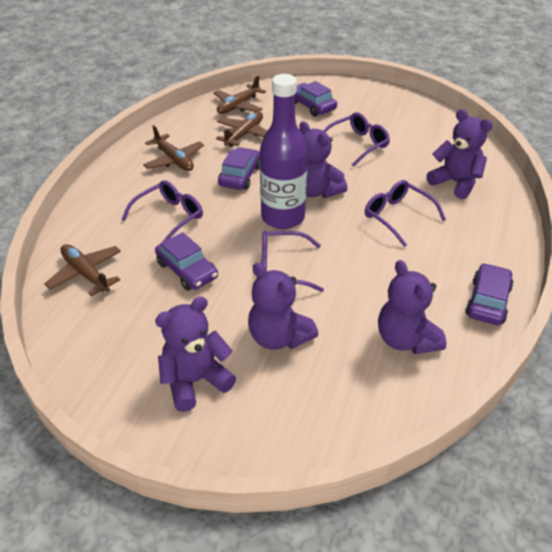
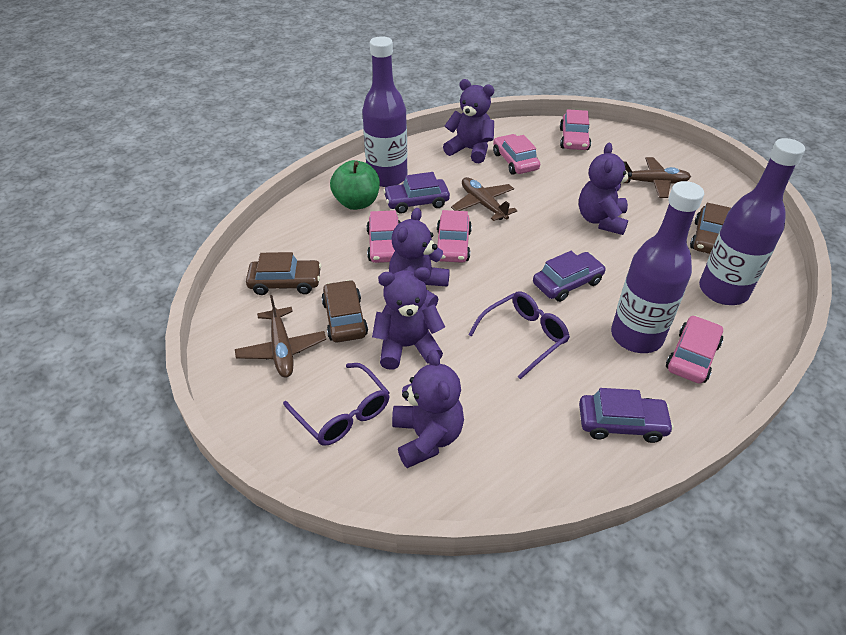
brown car: 0 -> 3
brown plane: 4 -> 3
green apple: 0 -> 1
pink car: 0 -> 5
purple bottle: 1 -> 3
purple car: 4 -> 3
purple glasses: 4 -> 2

